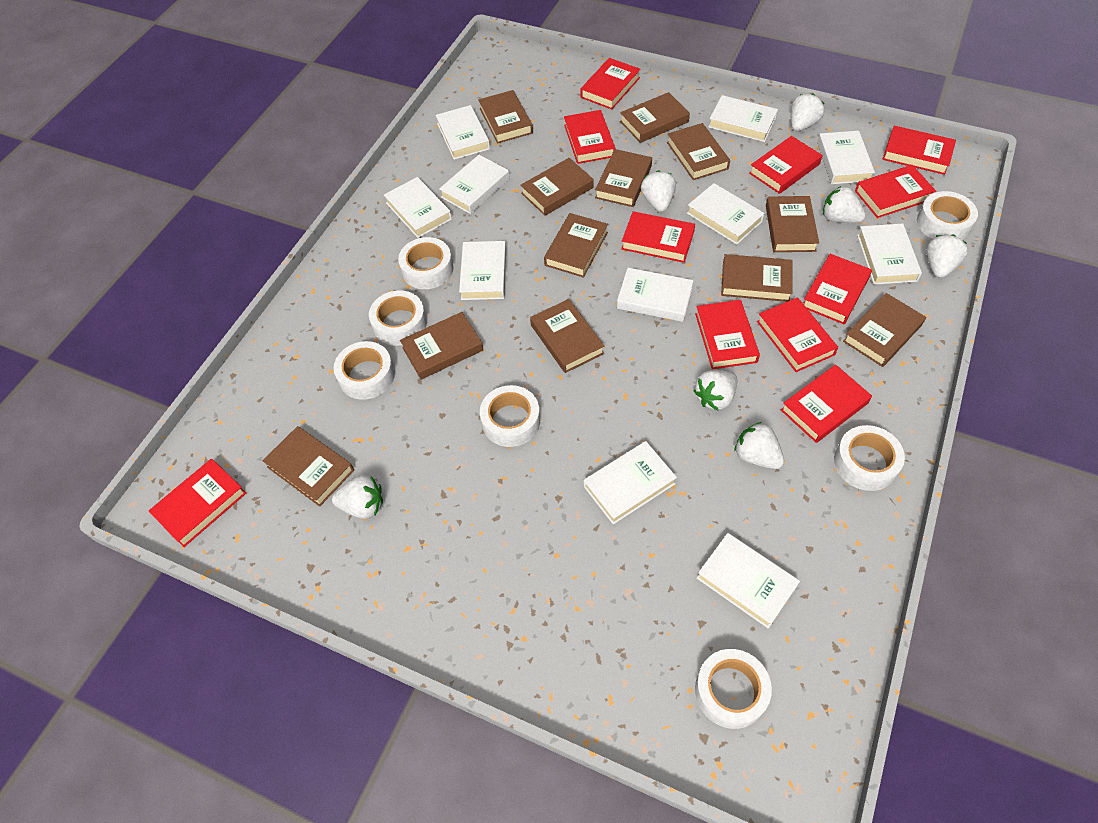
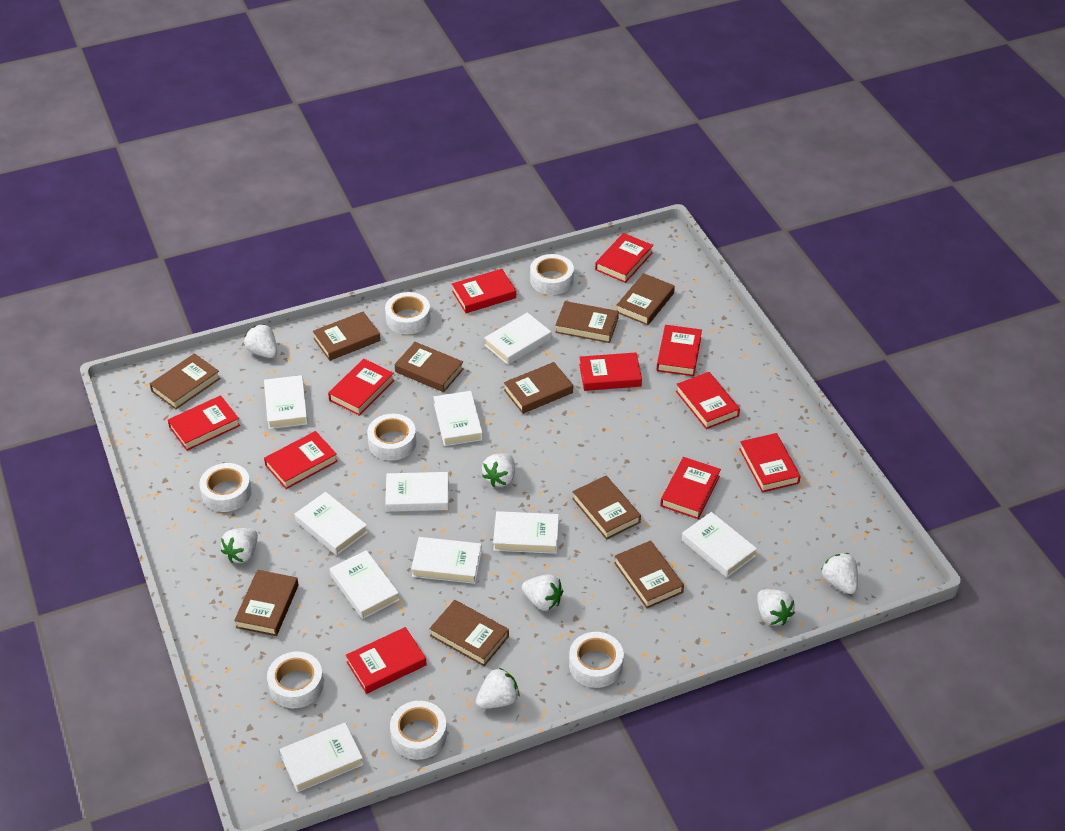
brown book: 12 -> 10
white book: 11 -> 10

